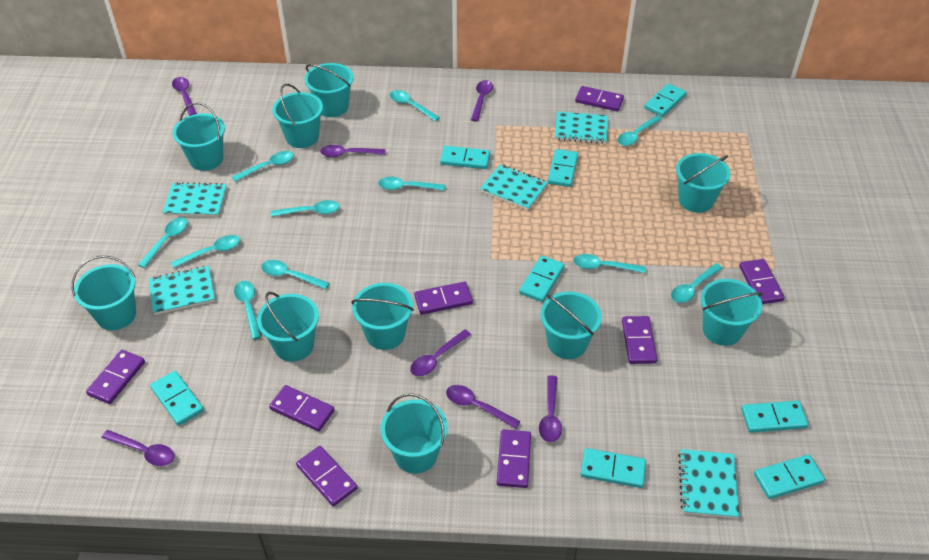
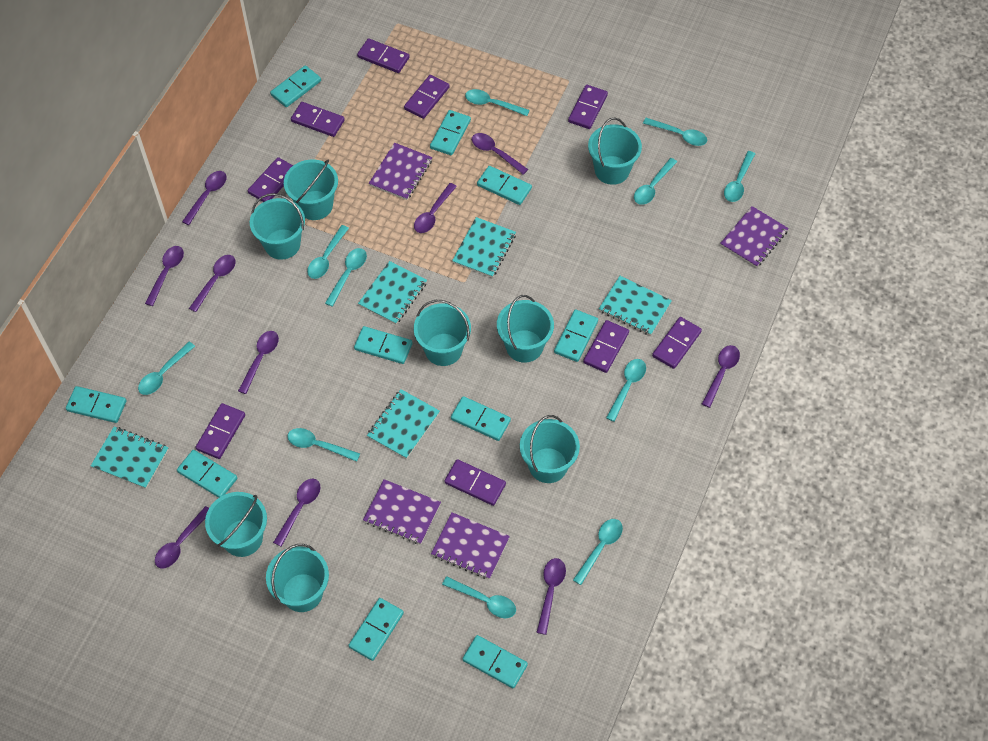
purple domino: 8 -> 9
purple notebook: 0 -> 4
purple spoon: 7 -> 10
turquoise bucket: 10 -> 8
turquoise domino: 8 -> 10

